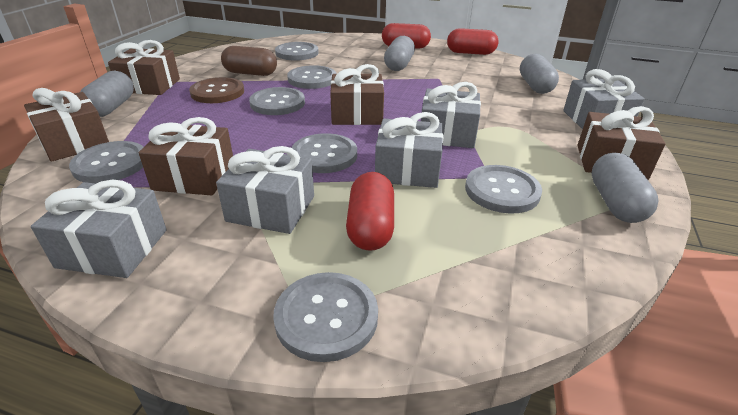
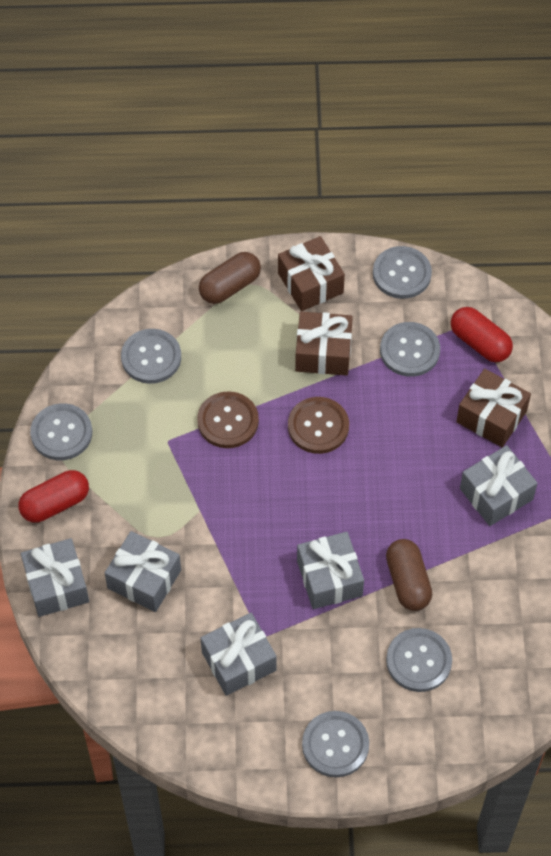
brown button: 1 -> 2
brown capsule: 1 -> 2
brown gift: 5 -> 3
grey button: 7 -> 6
grey capsule: 4 -> 0
red capsule: 3 -> 2

